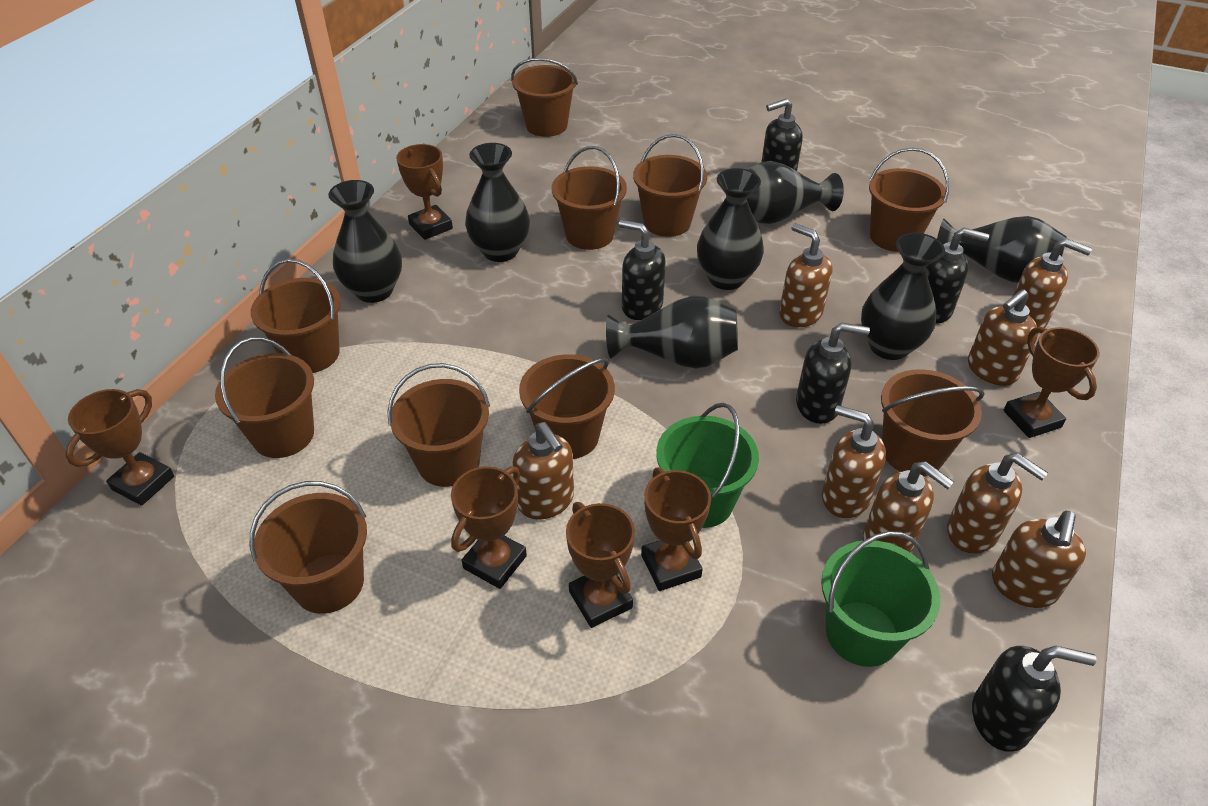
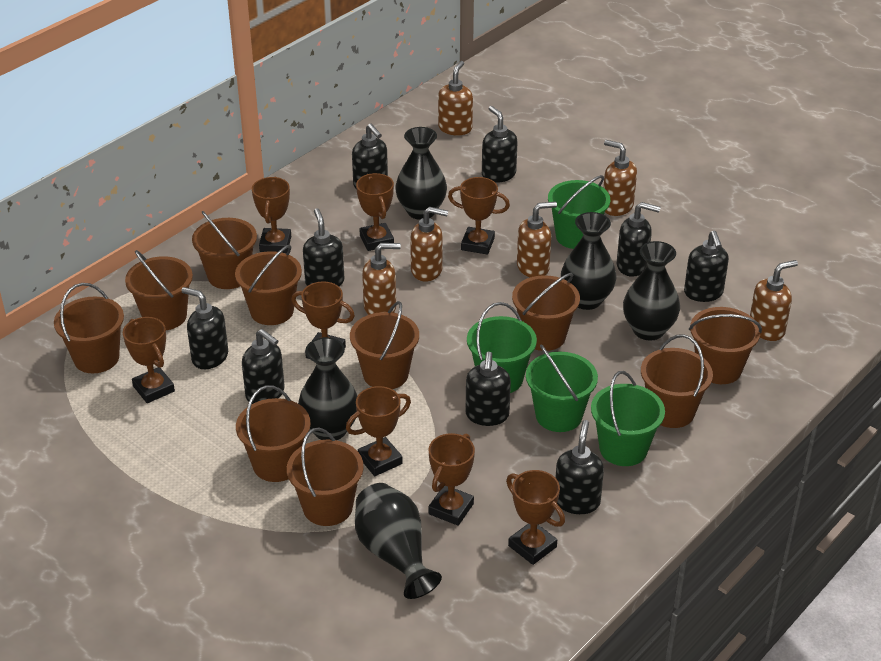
black soap dispenser: 5 -> 9
black vase: 7 -> 5
brown soap dispenser: 8 -> 6
brown trophy: 6 -> 8
green bucket: 2 -> 4

